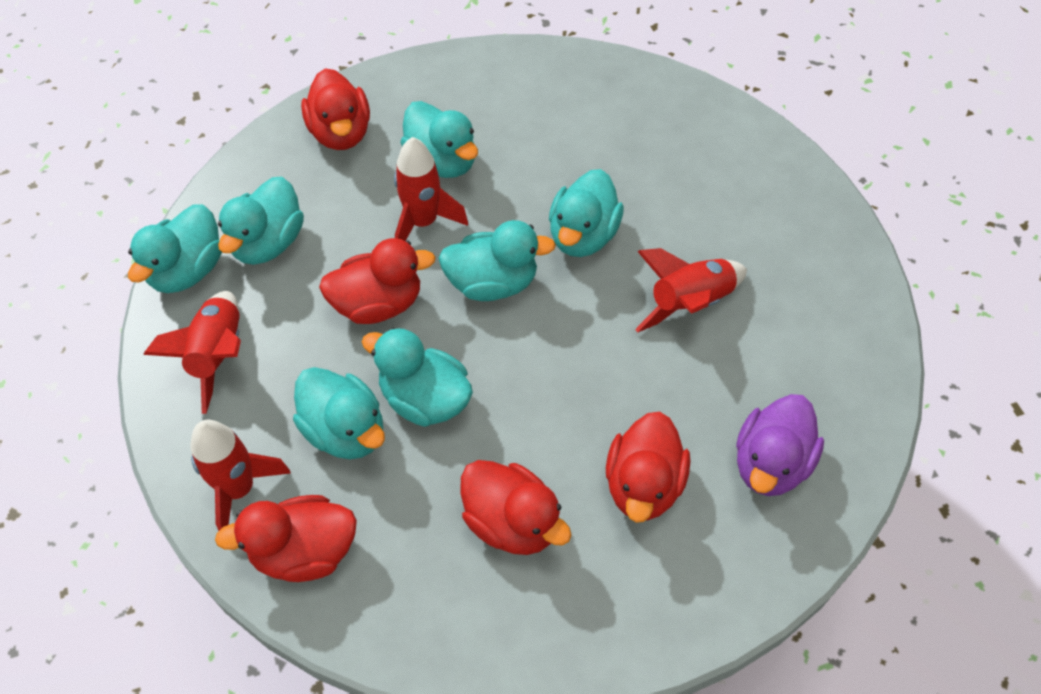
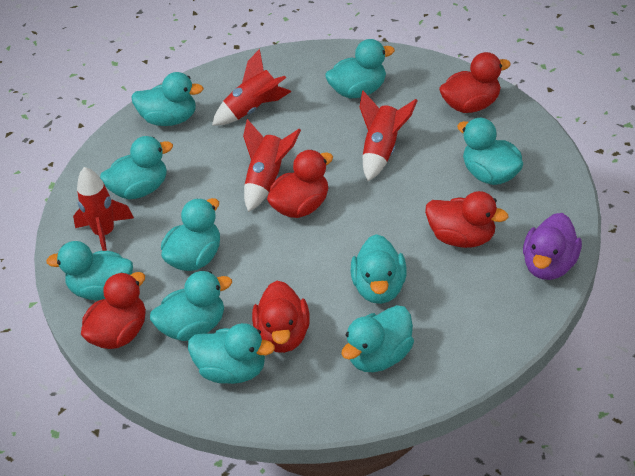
turquoise duck: 7 -> 10

